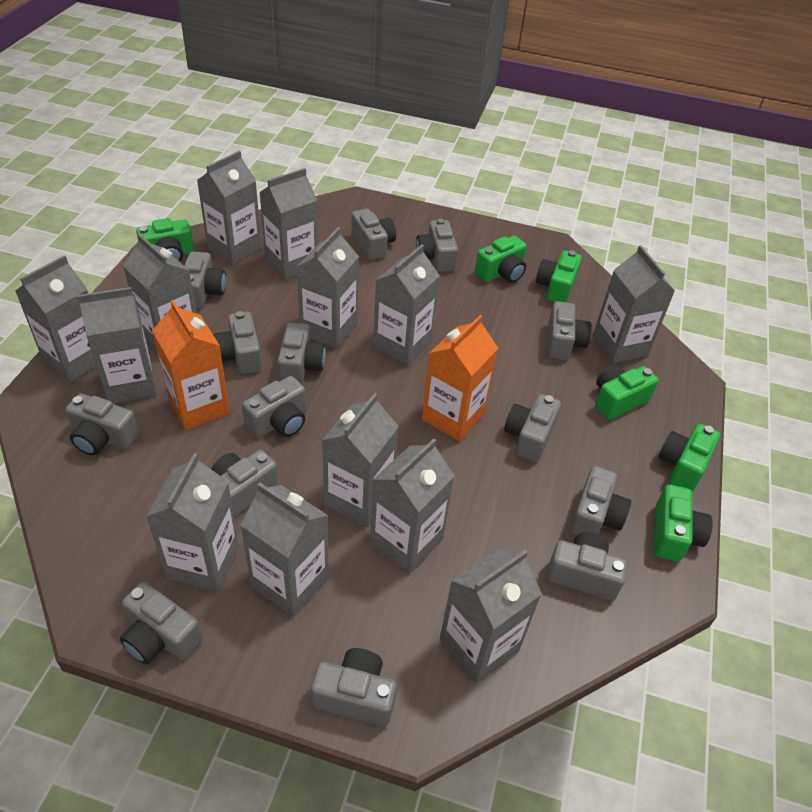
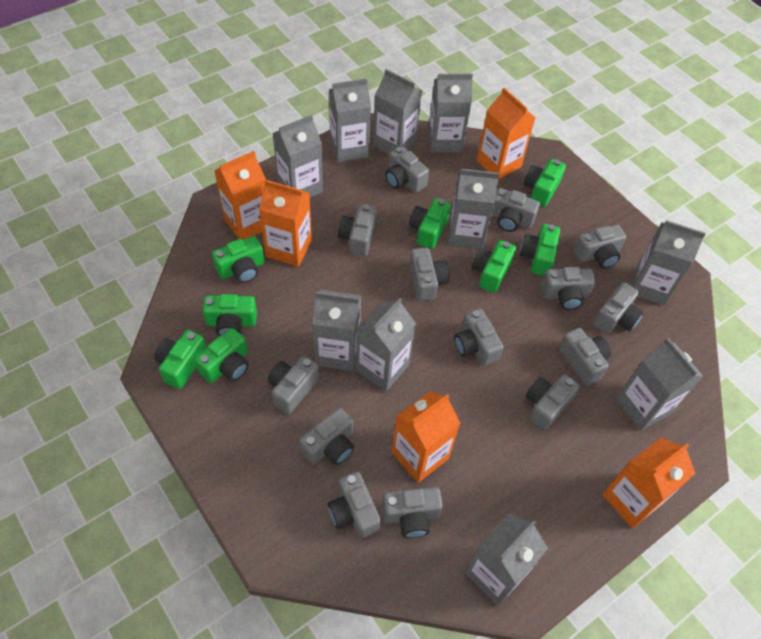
green camera: 6 -> 8
grey carton: 13 -> 10
orange carton: 2 -> 5

